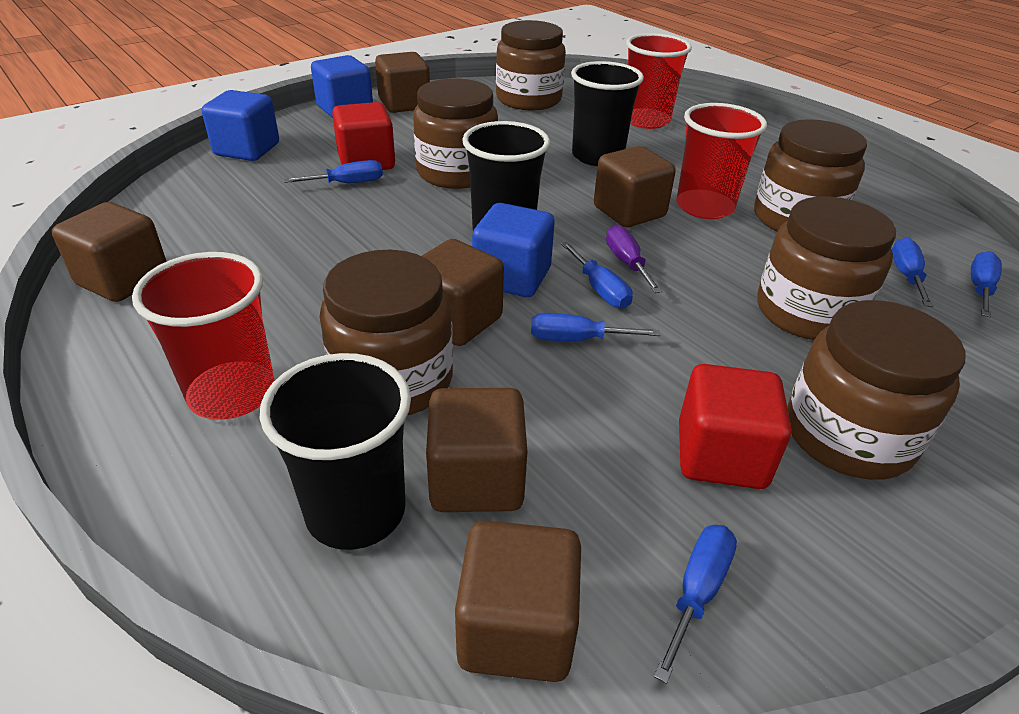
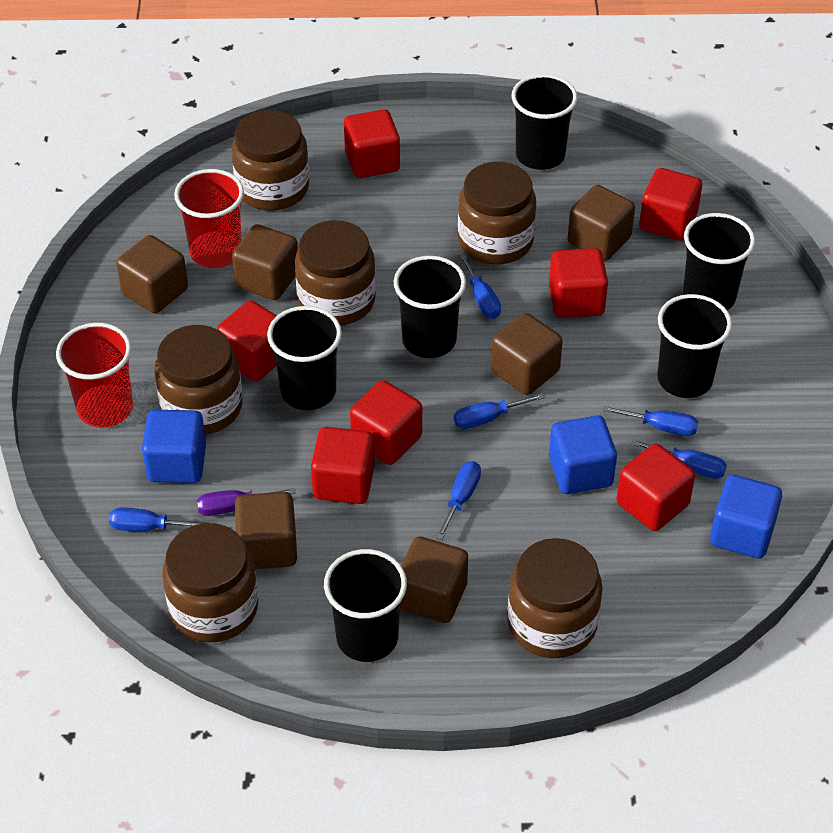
black cup: 3 -> 6
red cube: 2 -> 7
red cup: 3 -> 2

